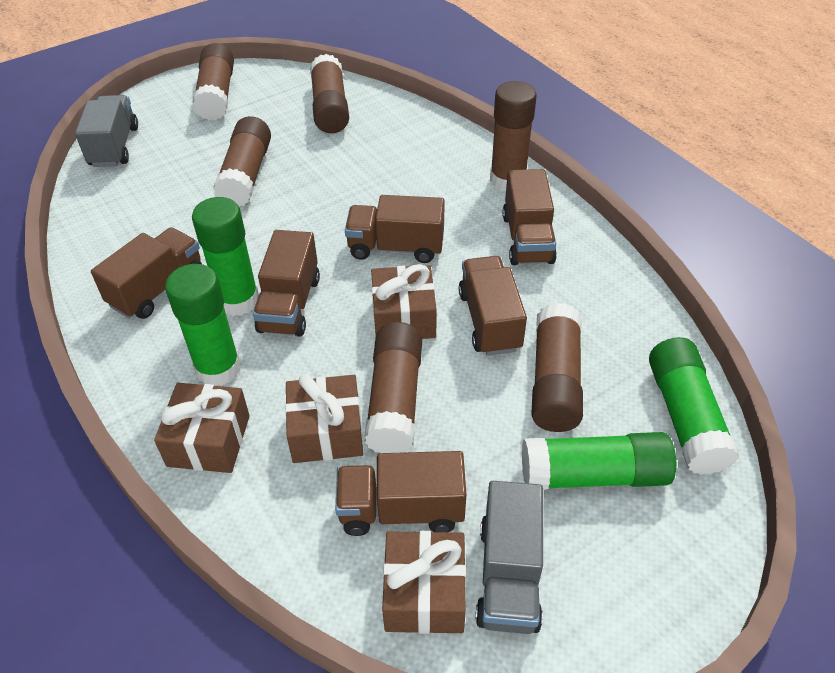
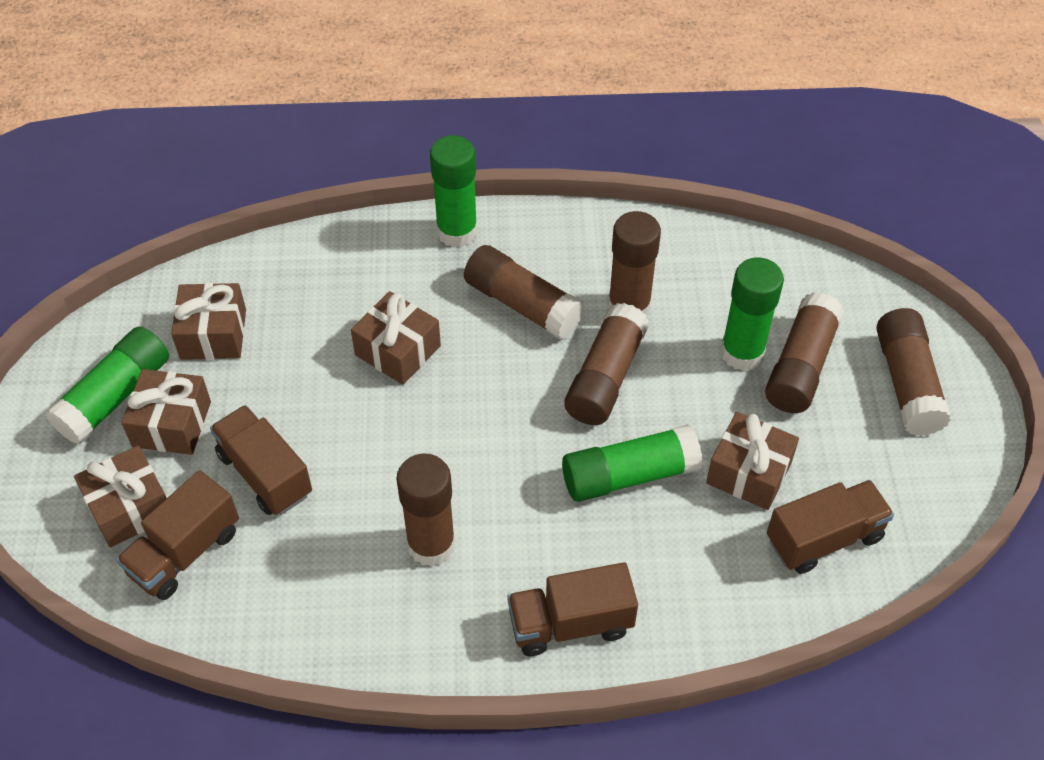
brown gift: 4 -> 5
brown truck: 6 -> 4
grey truck: 2 -> 0

